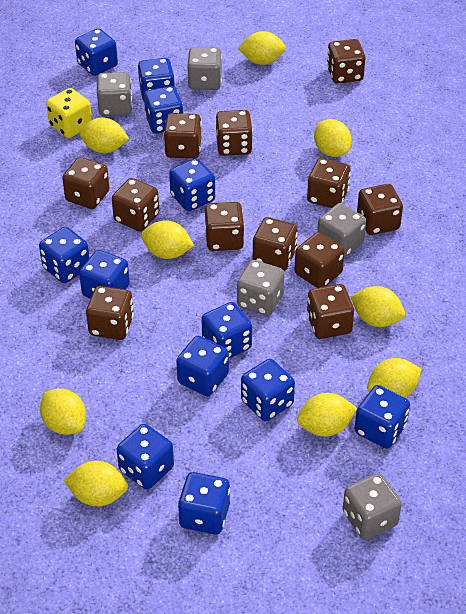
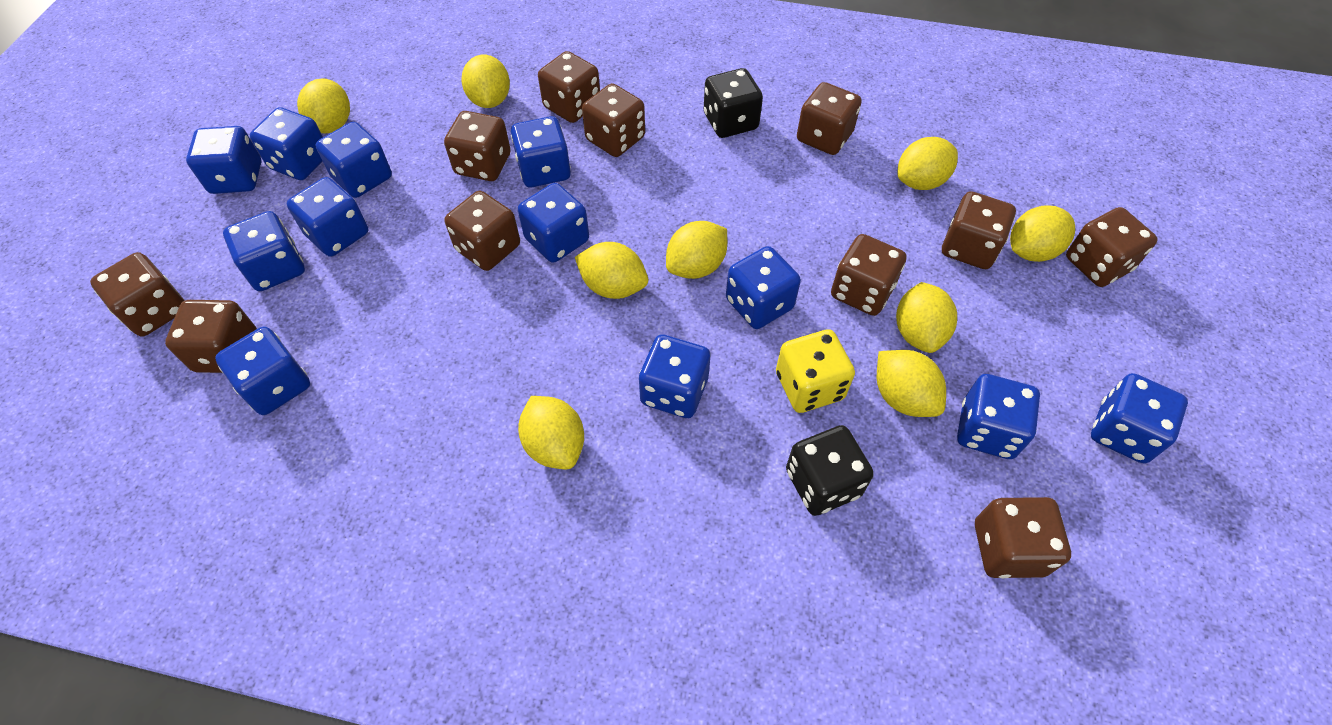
black dice: 0 -> 2
brown dice: 12 -> 11
grey dice: 5 -> 0

